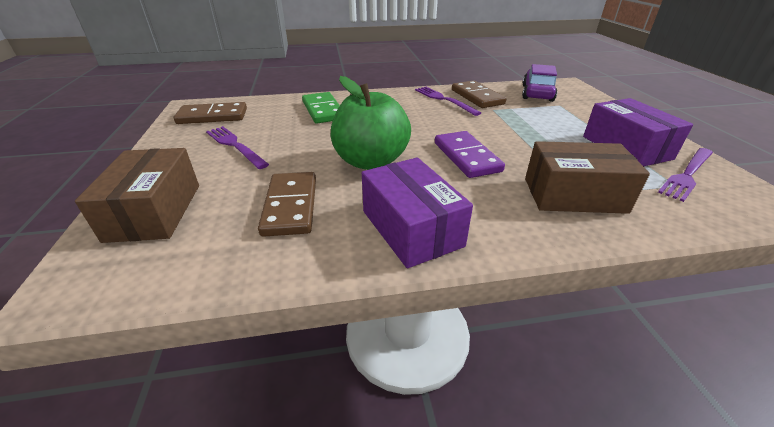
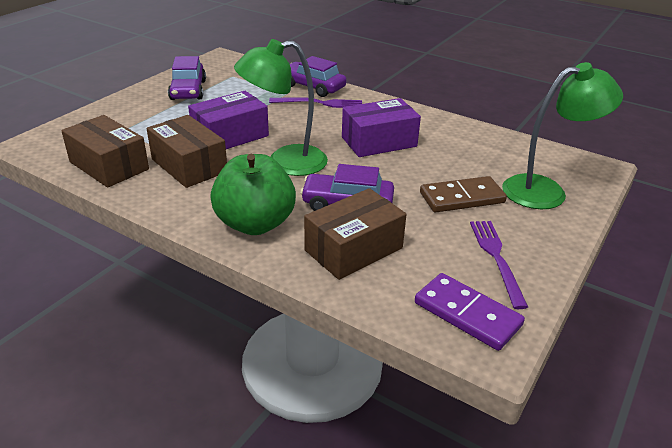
brown box: 2 -> 3
brown domino: 3 -> 1
green domino: 1 -> 0
green lamp: 0 -> 2
purple car: 1 -> 3
purple fork: 3 -> 2

